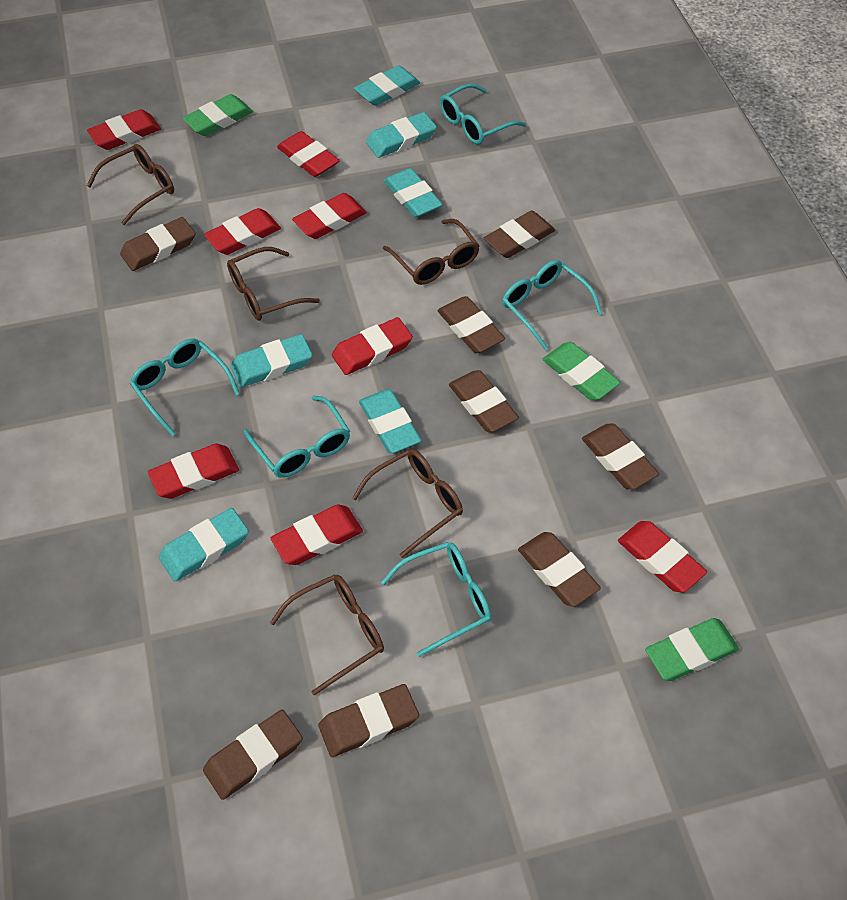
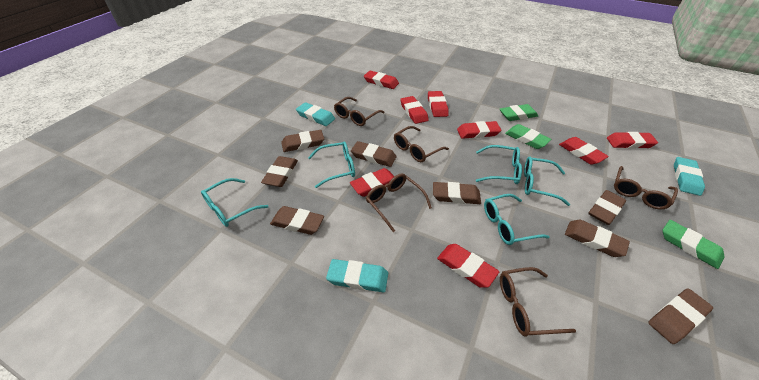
turquoise eraser: 6 -> 3

